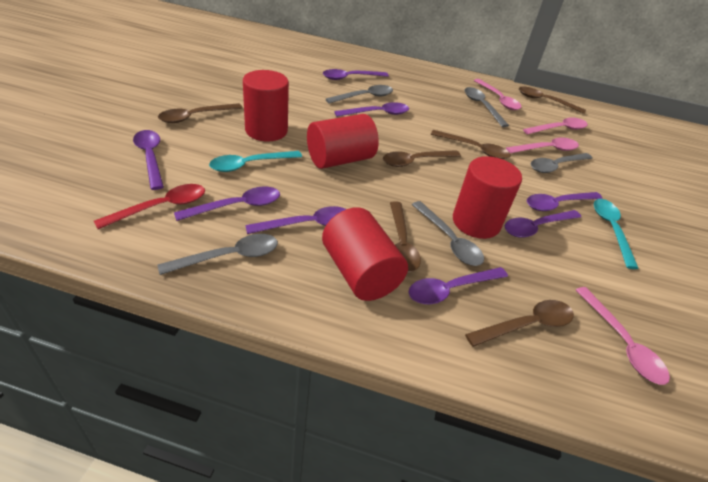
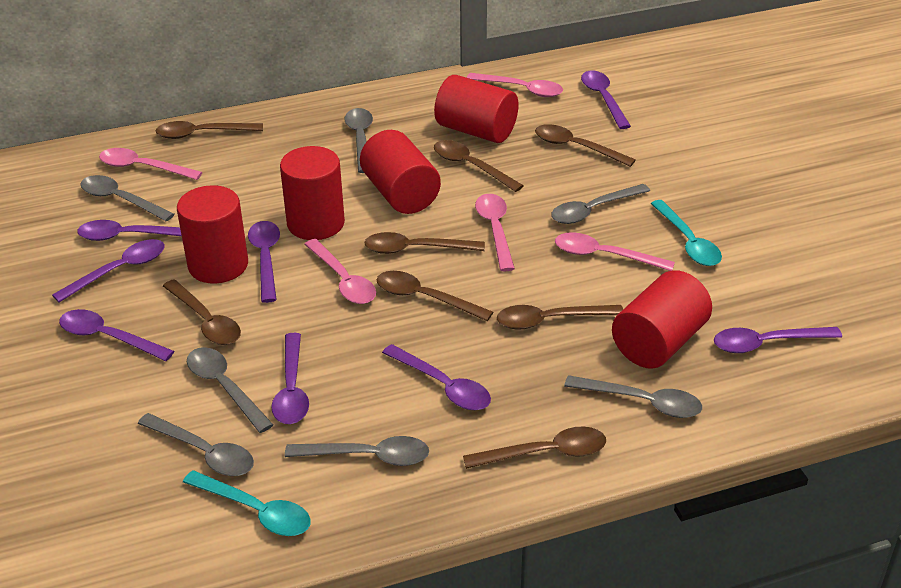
brown spoon: 6 -> 8
grey spoon: 5 -> 7
pink spoon: 4 -> 5
red cylinder: 4 -> 5
red spoon: 1 -> 0

